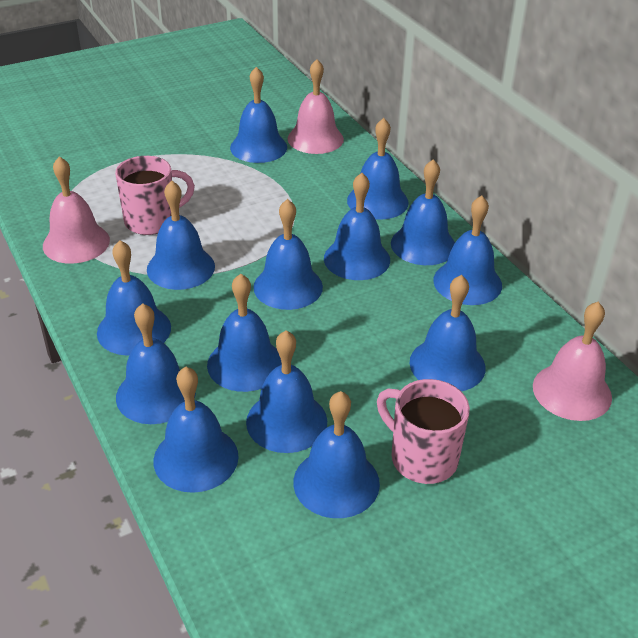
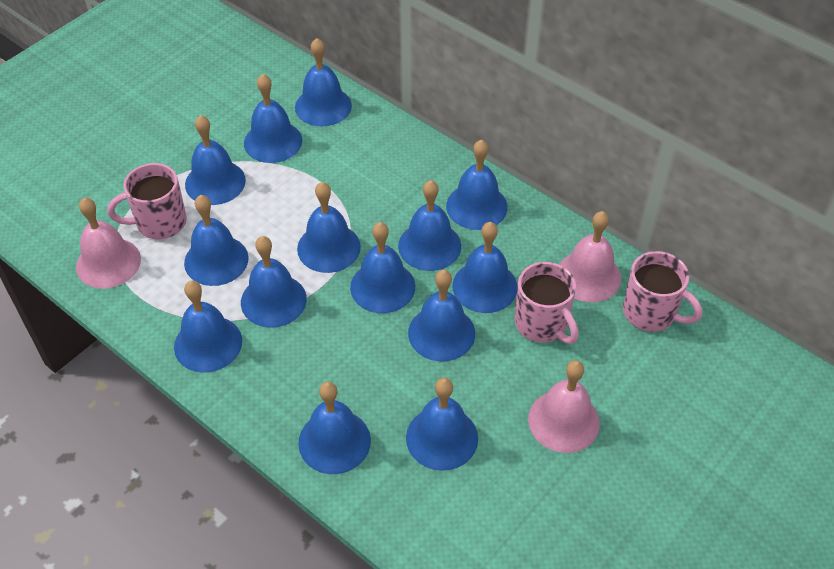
pink mug: 2 -> 3

